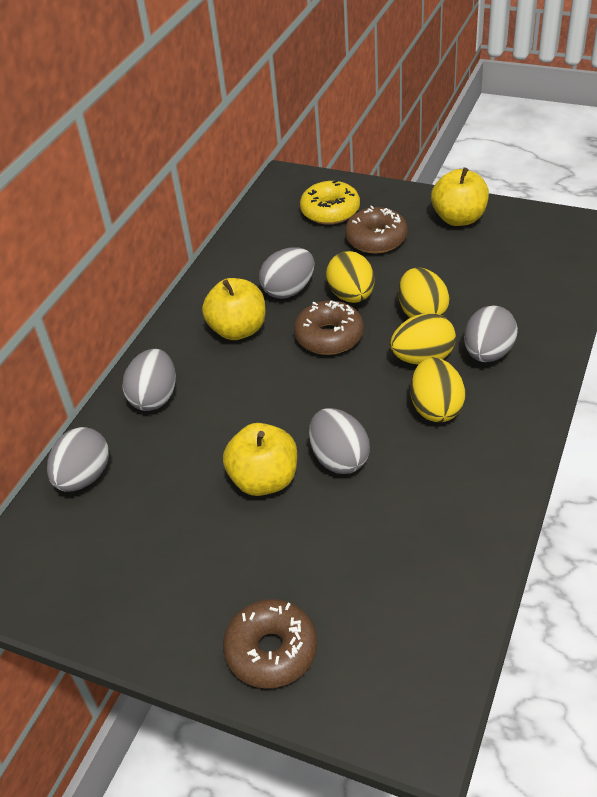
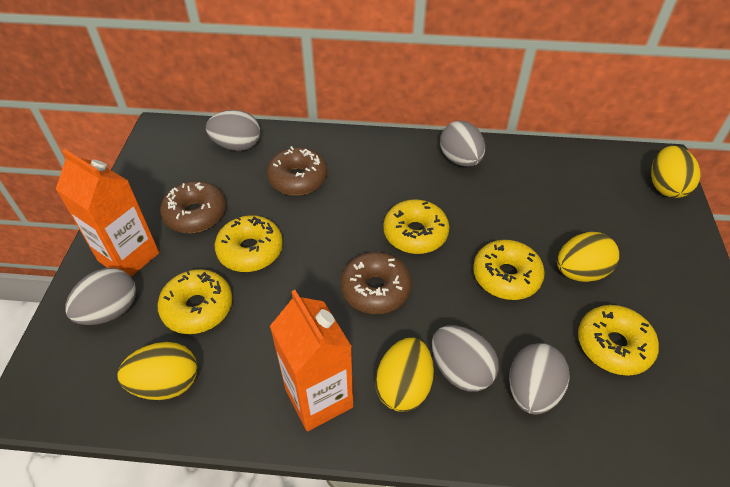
orange carton: 0 -> 2
yellow apple: 3 -> 0
yellow donut: 1 -> 5

